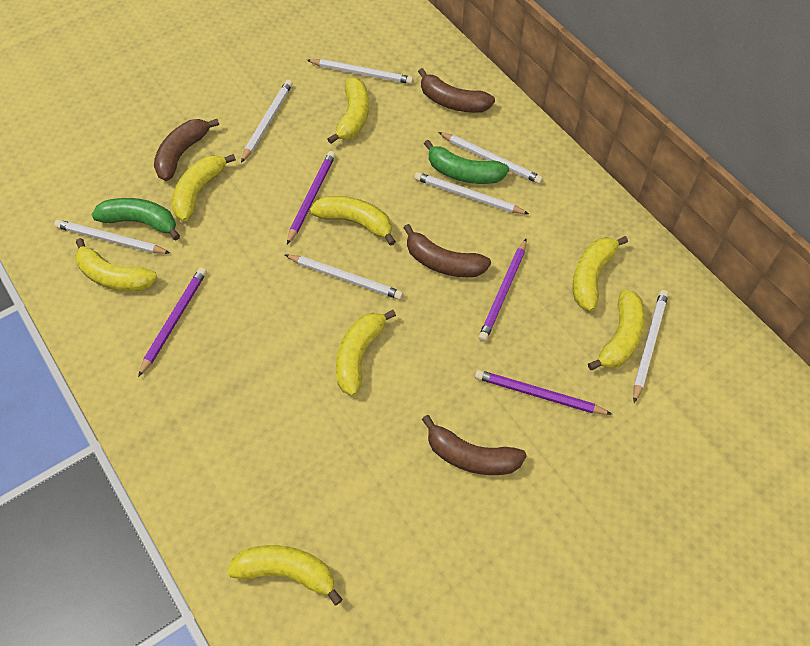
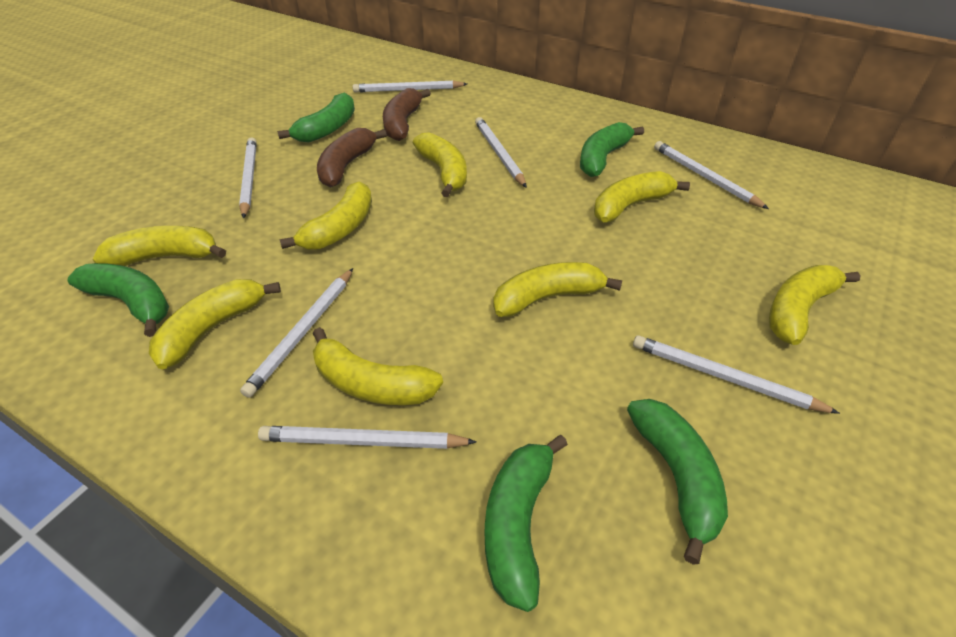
brown banana: 4 -> 2
green banana: 2 -> 5
purple pencil: 4 -> 0

